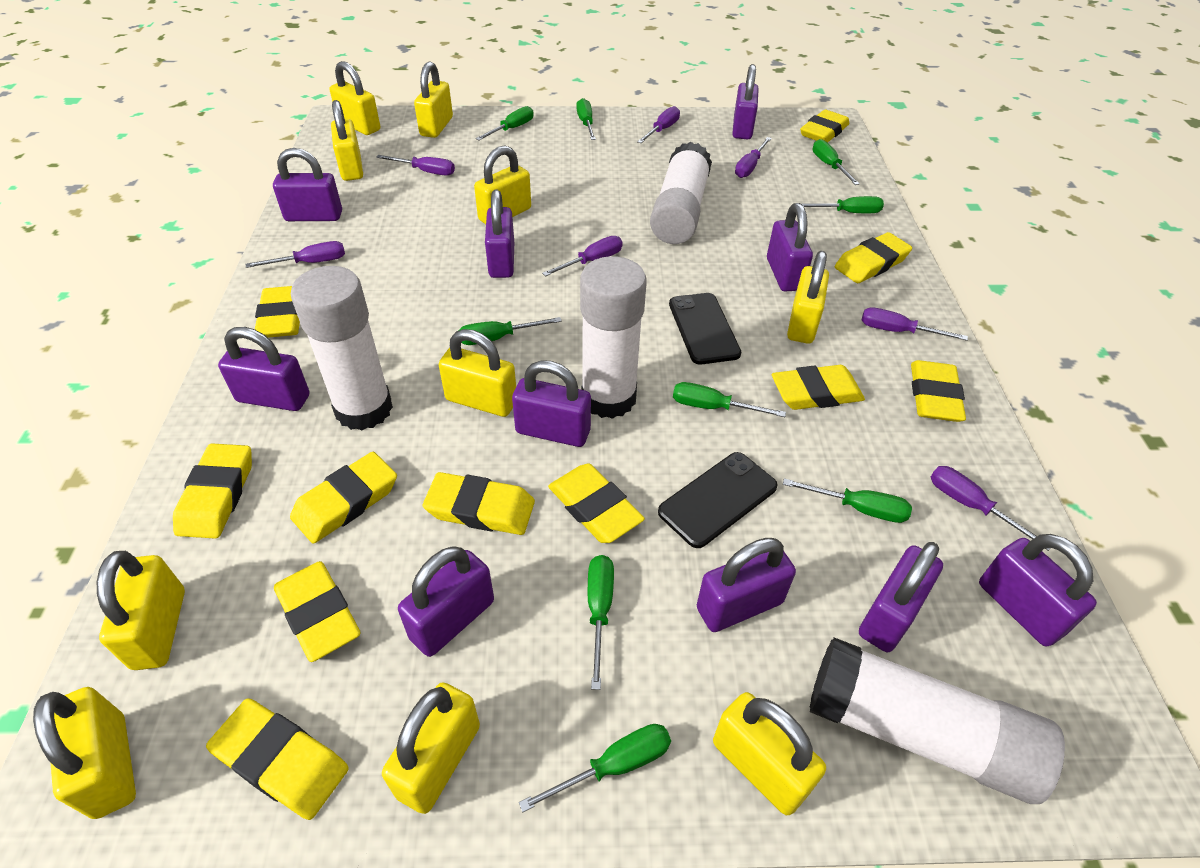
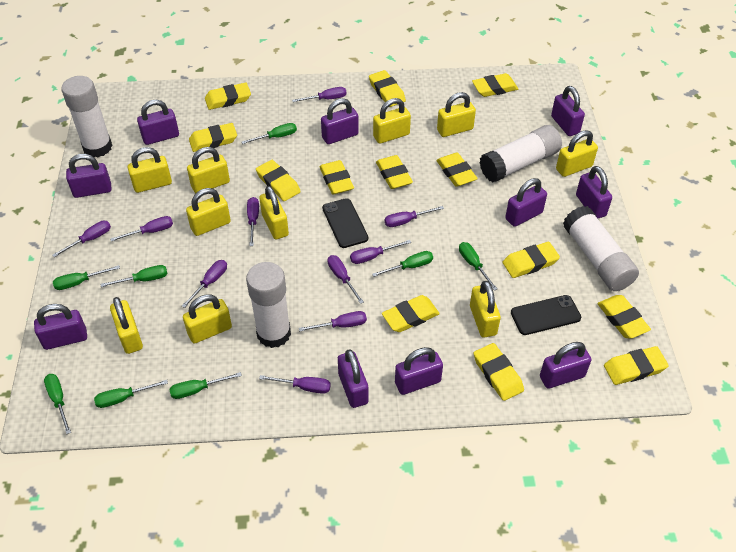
green screwdriver: 9 -> 8
purple screwdriver: 7 -> 10
yellow eraser: 11 -> 13

